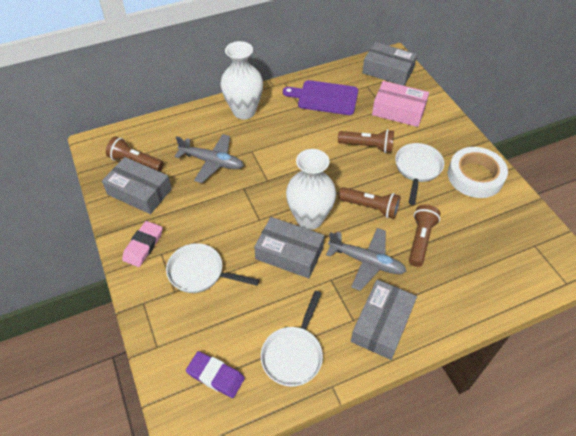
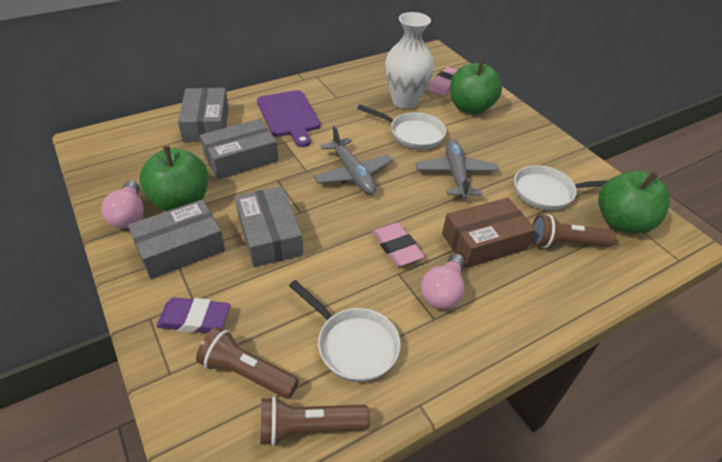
brown box: 0 -> 1
brown flashlight: 4 -> 3
green apple: 0 -> 3
pink box: 1 -> 0
pink eraser: 1 -> 2
pink light bulb: 0 -> 2
white tape: 1 -> 0
white vase: 2 -> 1

